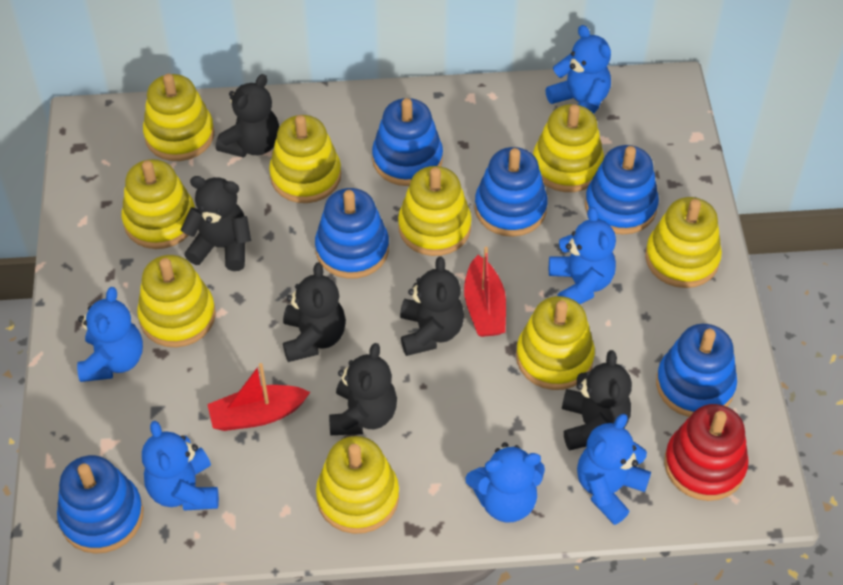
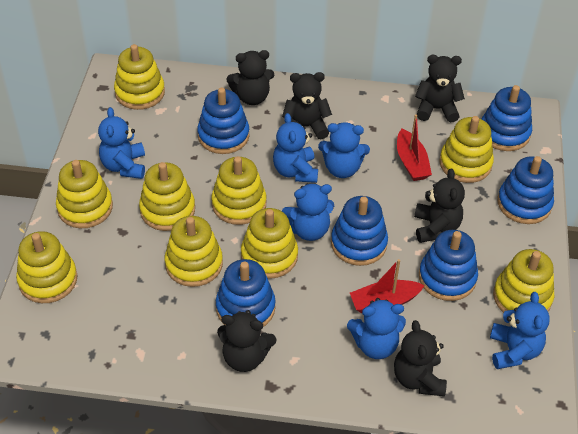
red stacking toy: 1 -> 0

